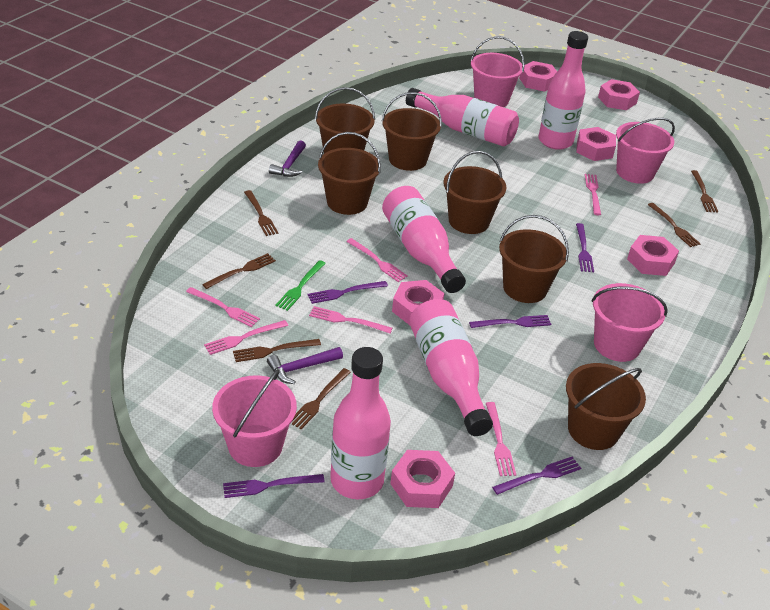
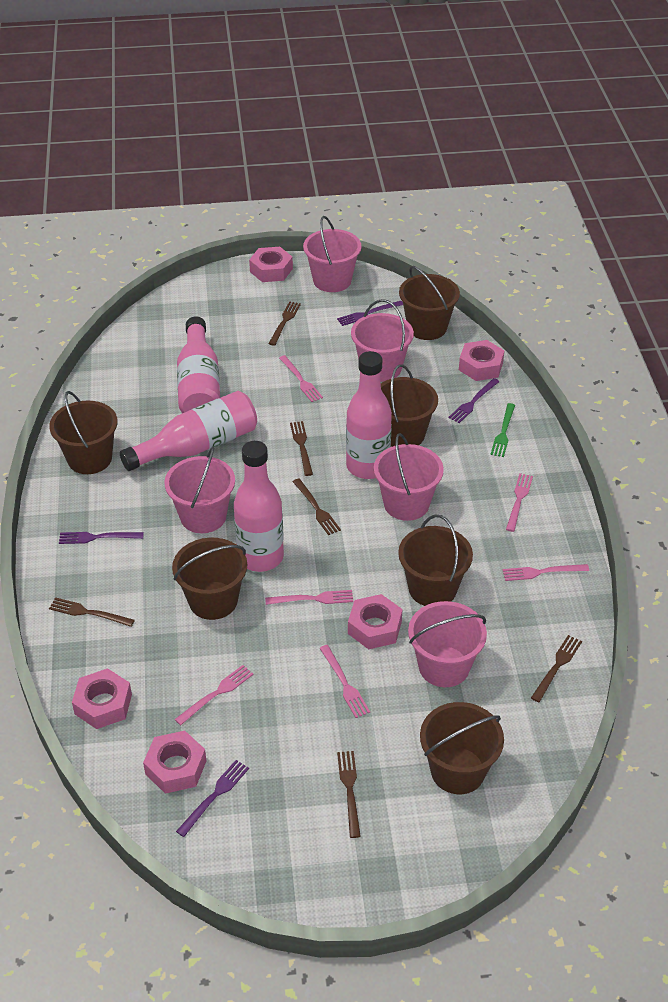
pink bottle: 5 -> 4
pink bucket: 4 -> 5
pink nut: 6 -> 5
purple fork: 5 -> 4
purple hammer: 2 -> 0

